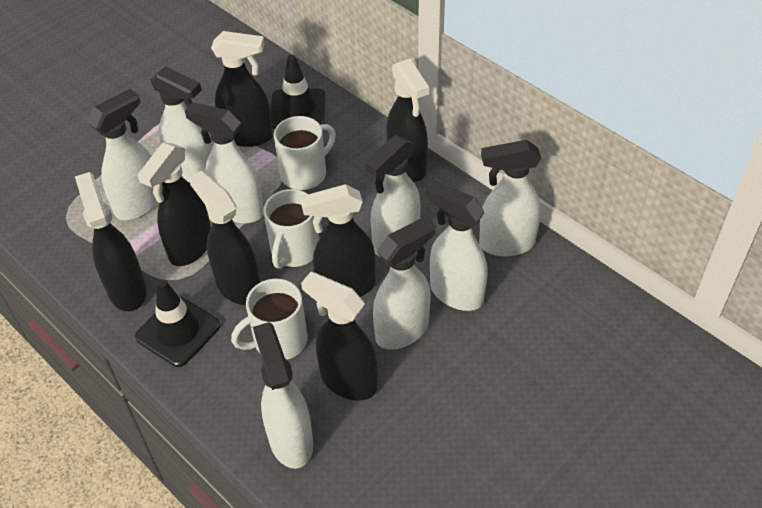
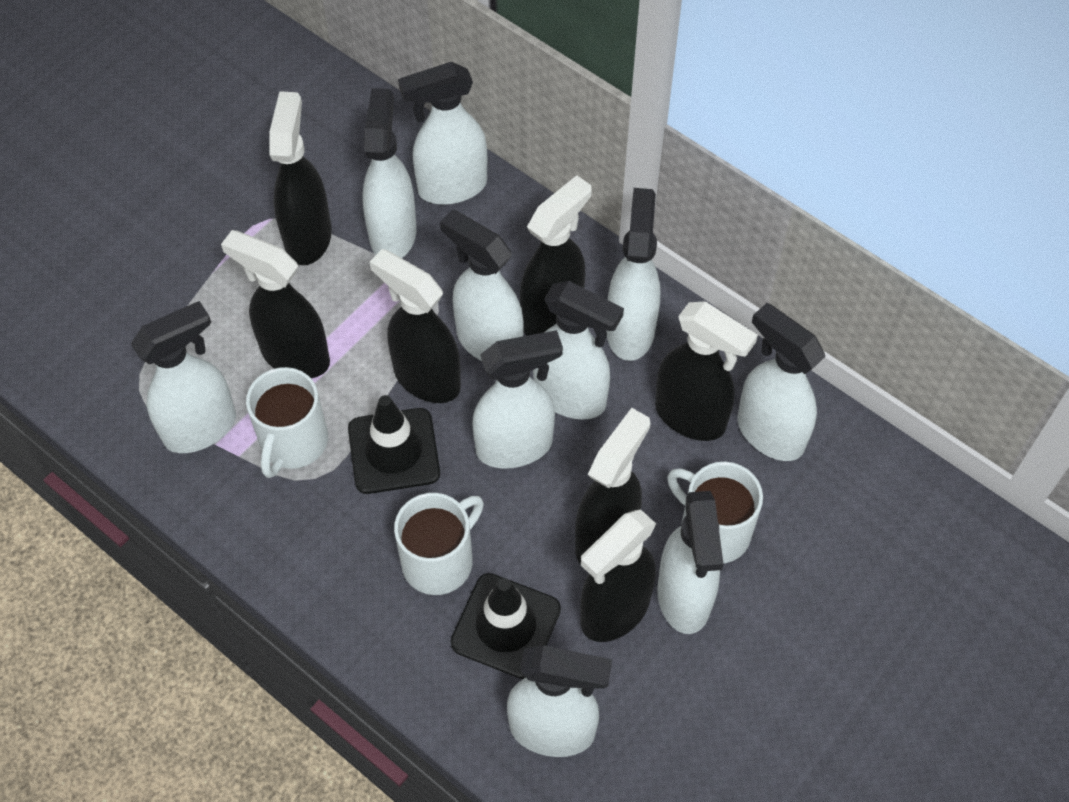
white spray bottle: 8 -> 10

